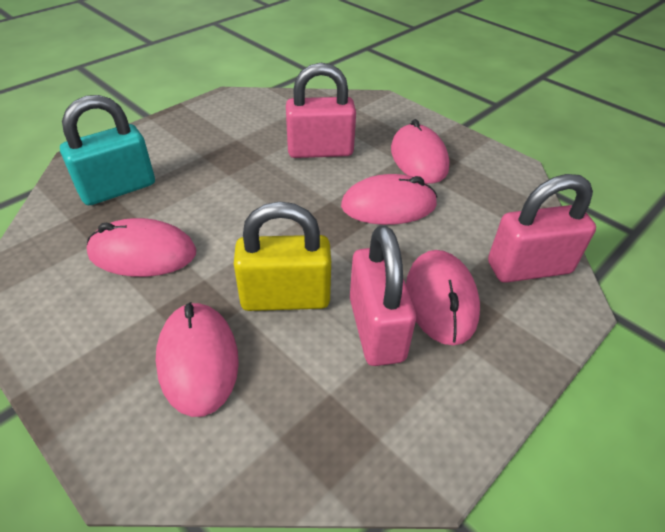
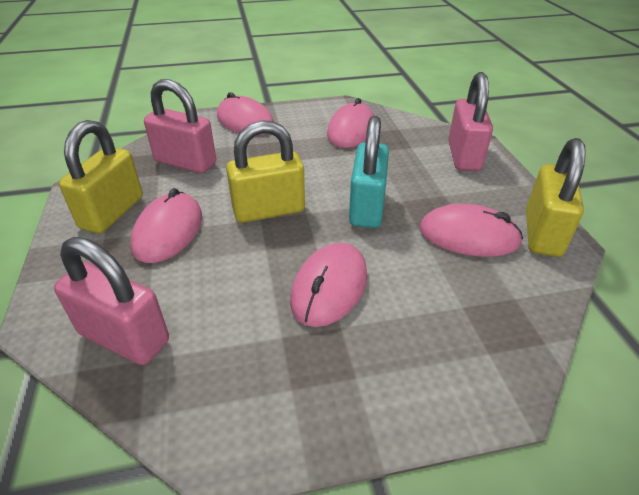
yellow padlock: 1 -> 3

